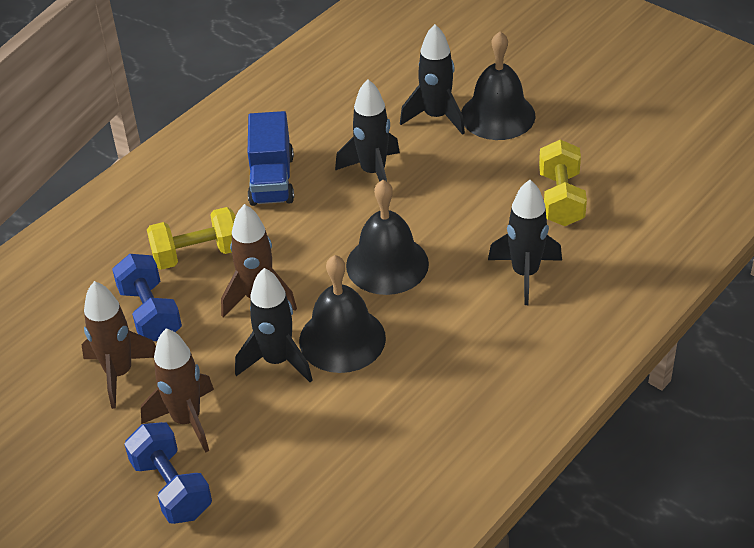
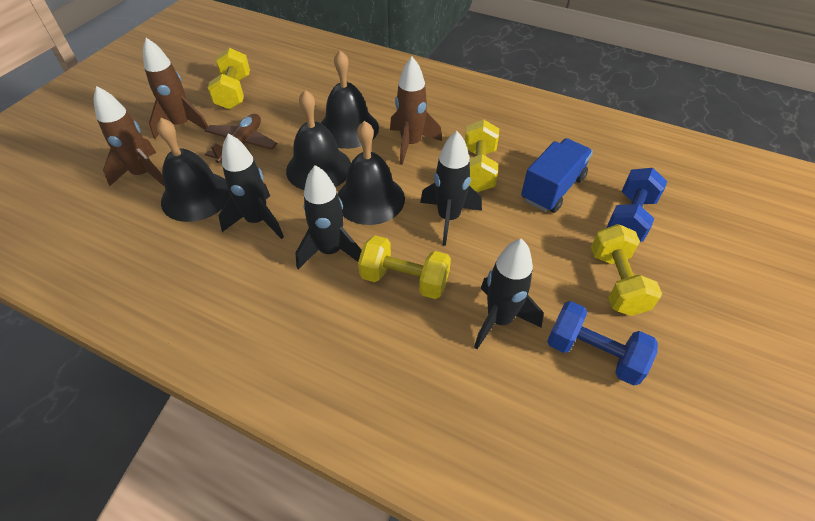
black bell: 3 -> 4
brown plane: 0 -> 1
yellow dumbbell: 2 -> 4

